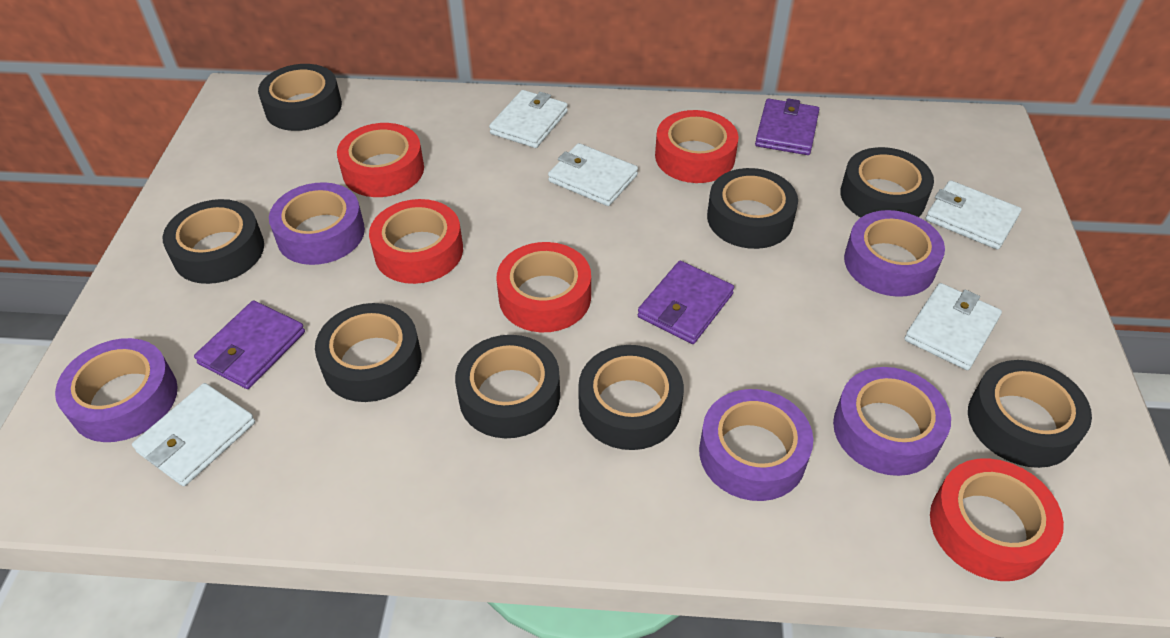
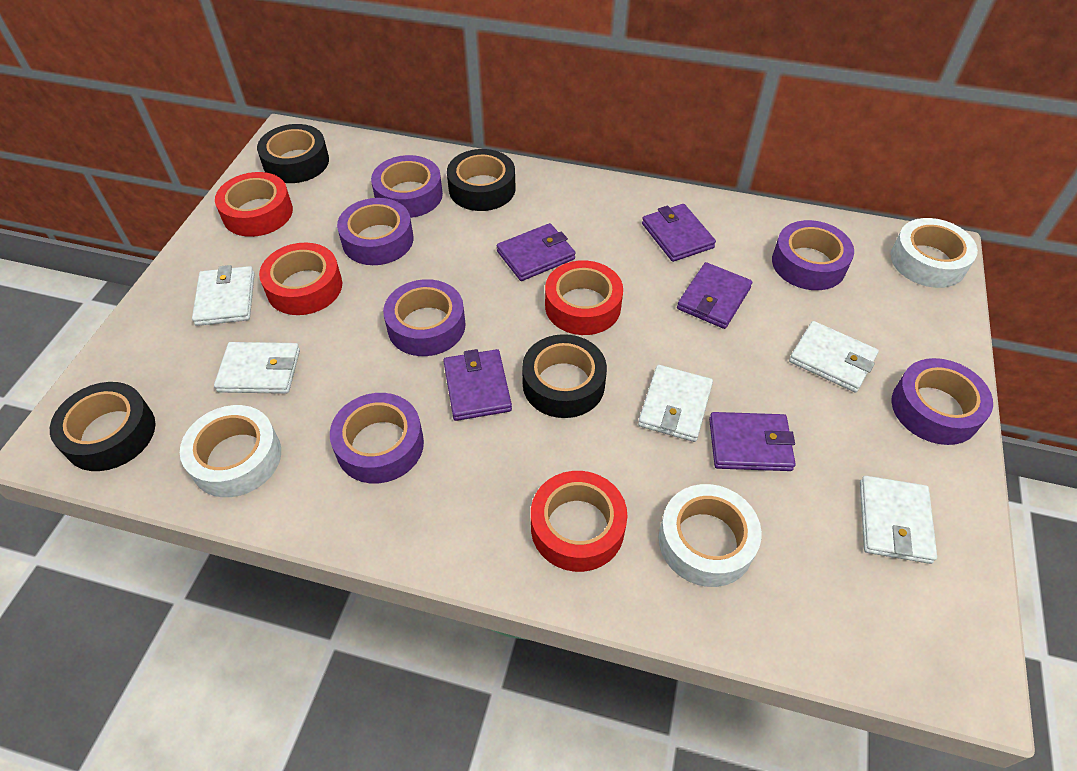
black tape: 8 -> 4
purple tape: 5 -> 6
purple wallet: 3 -> 5
red tape: 5 -> 4
white tape: 0 -> 3

